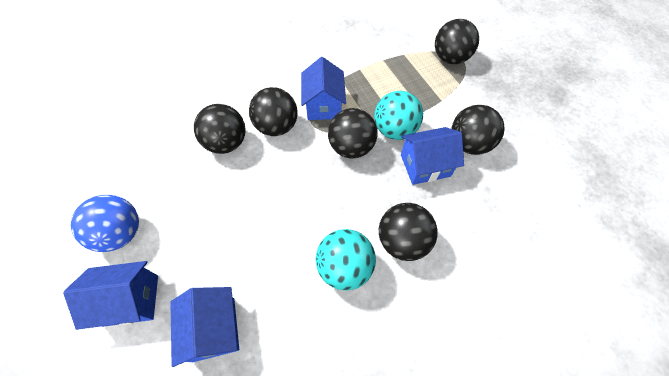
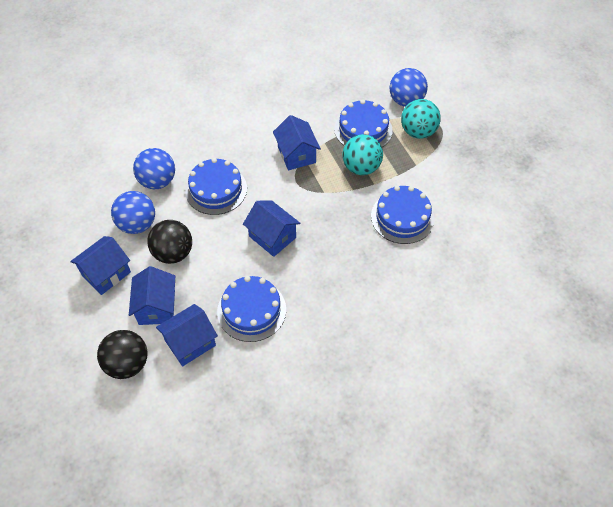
black ball: 6 -> 2
blue ball: 1 -> 3
blue cake: 0 -> 4
blue house: 4 -> 5

